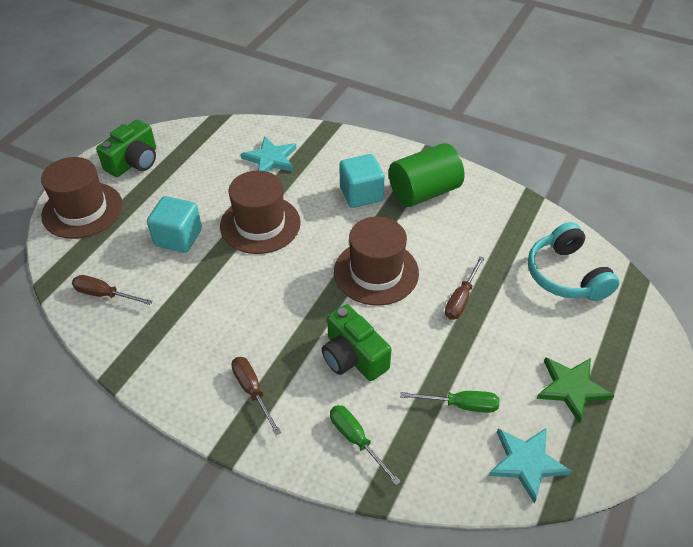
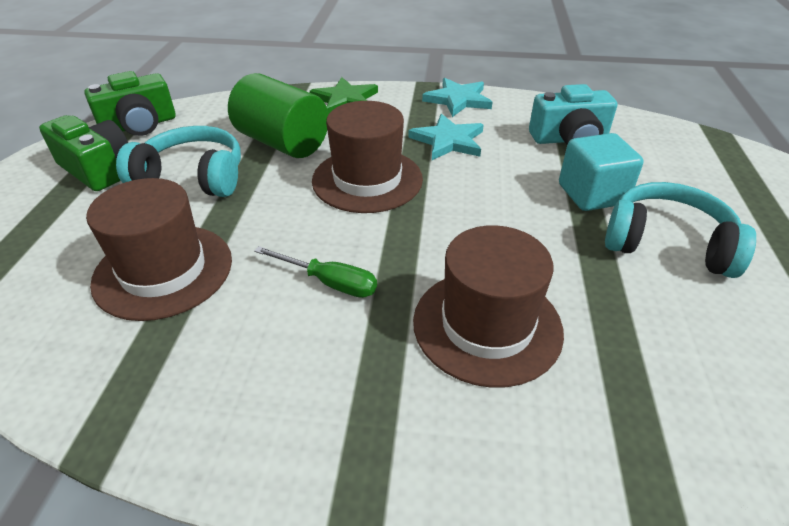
brown screwdriver: 3 -> 0
green screwdriver: 2 -> 1
turquoise camera: 0 -> 1
turquoise cube: 2 -> 1
turquoise headphones: 1 -> 2

